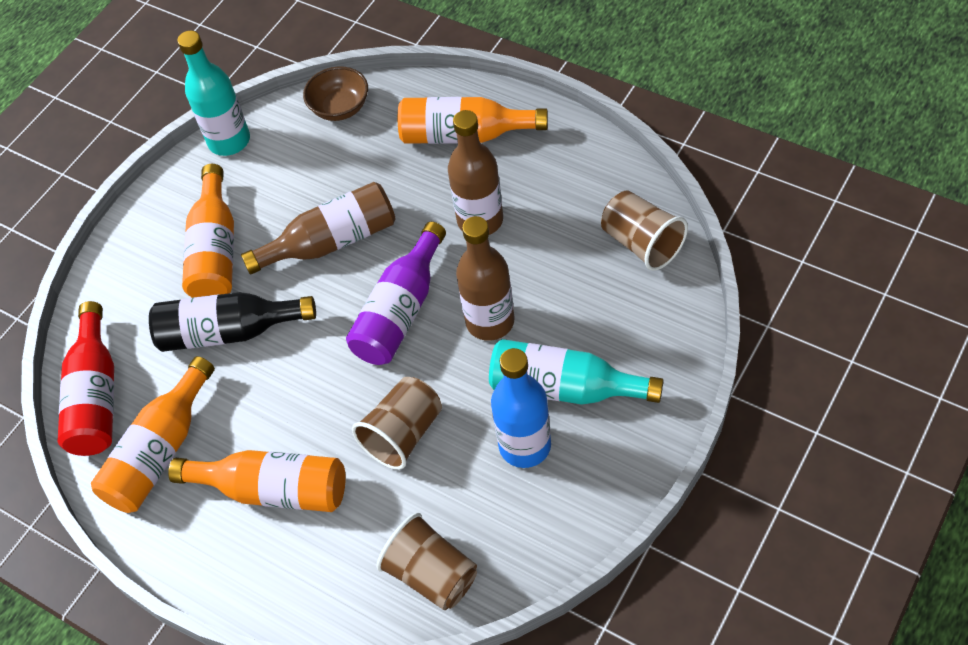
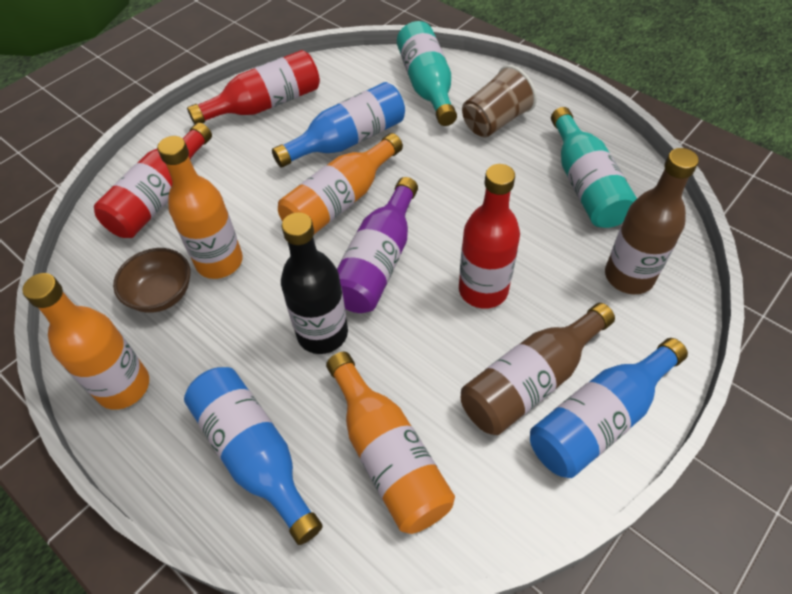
blue bottle: 1 -> 3
brown bottle: 3 -> 2
brown cup: 3 -> 1
red bottle: 1 -> 3

